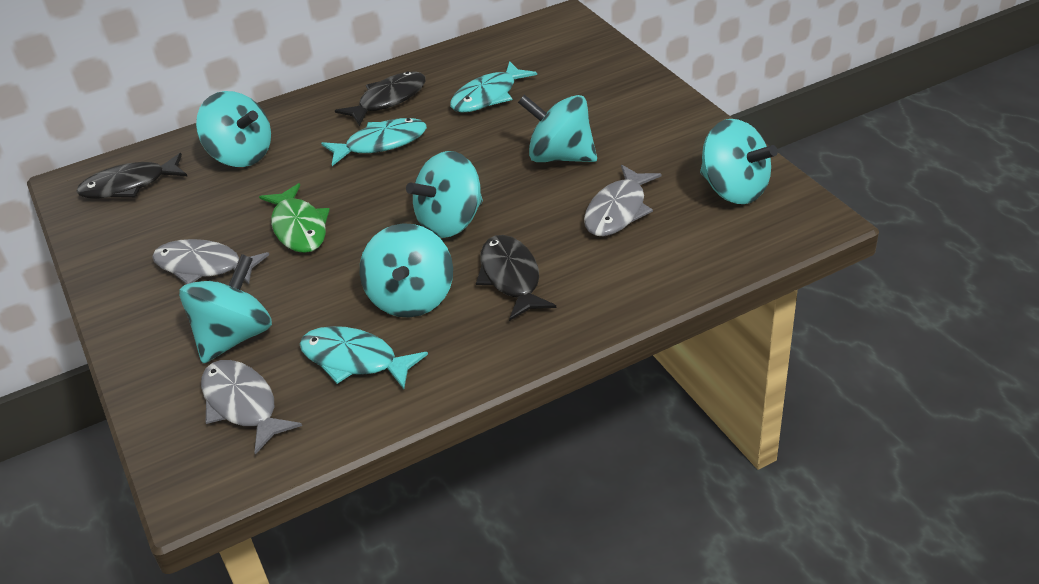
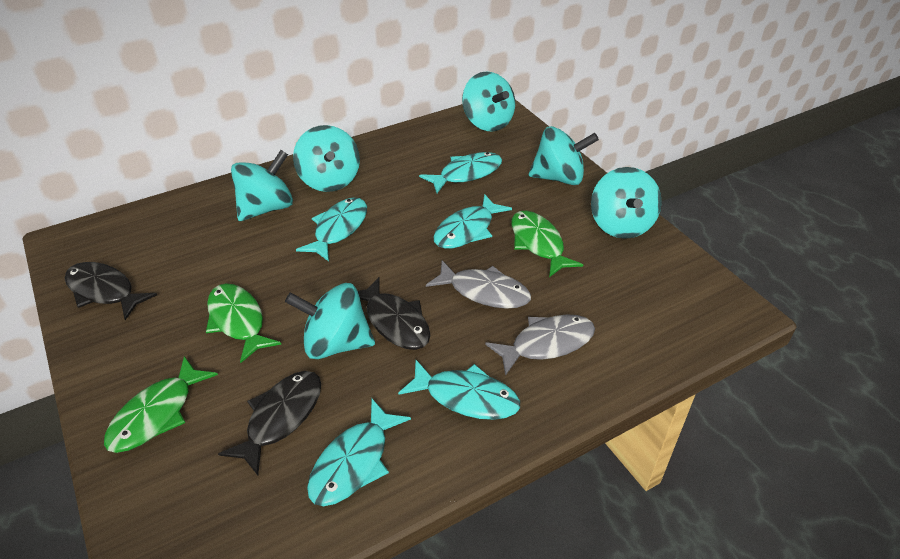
green fish: 1 -> 3
grey fish: 3 -> 2
turquoise fish: 3 -> 5

